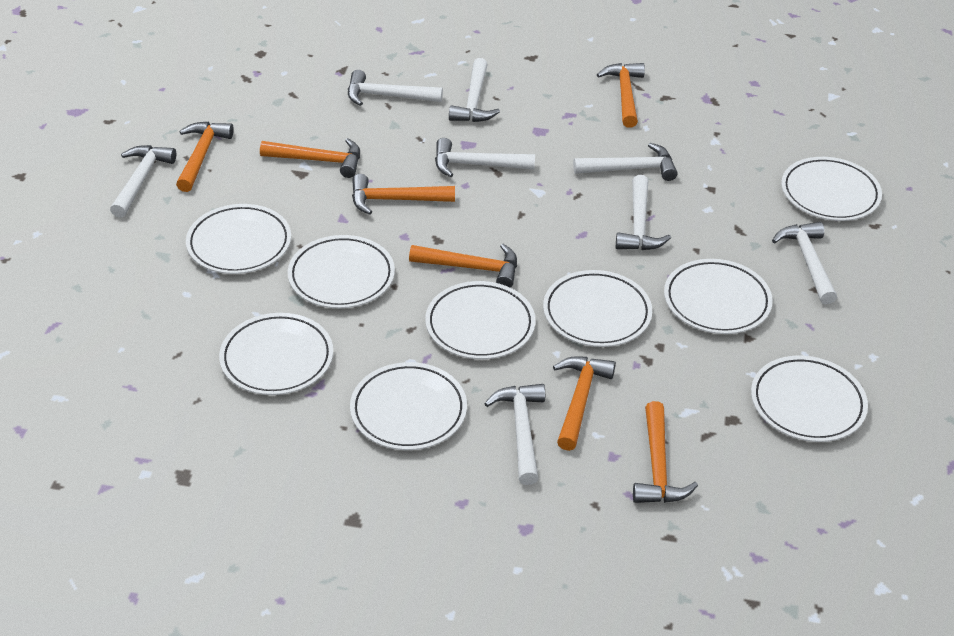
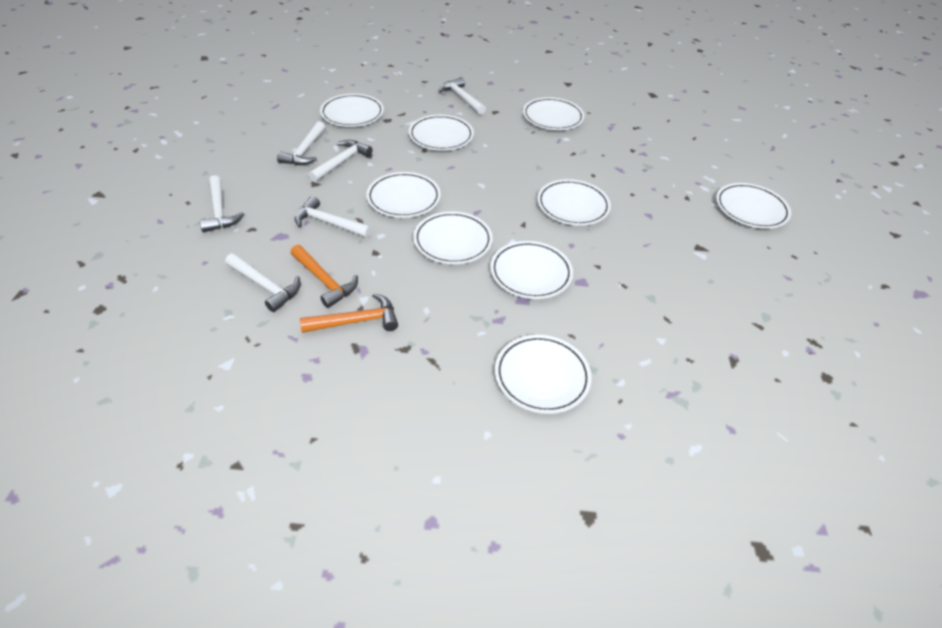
orange hammer: 7 -> 2
white hammer: 8 -> 6

